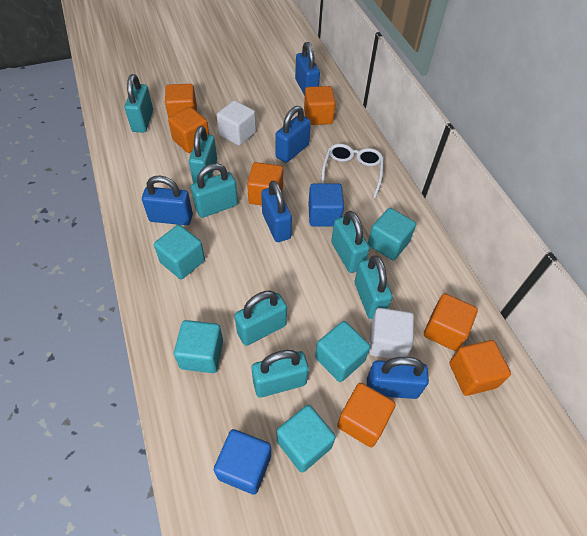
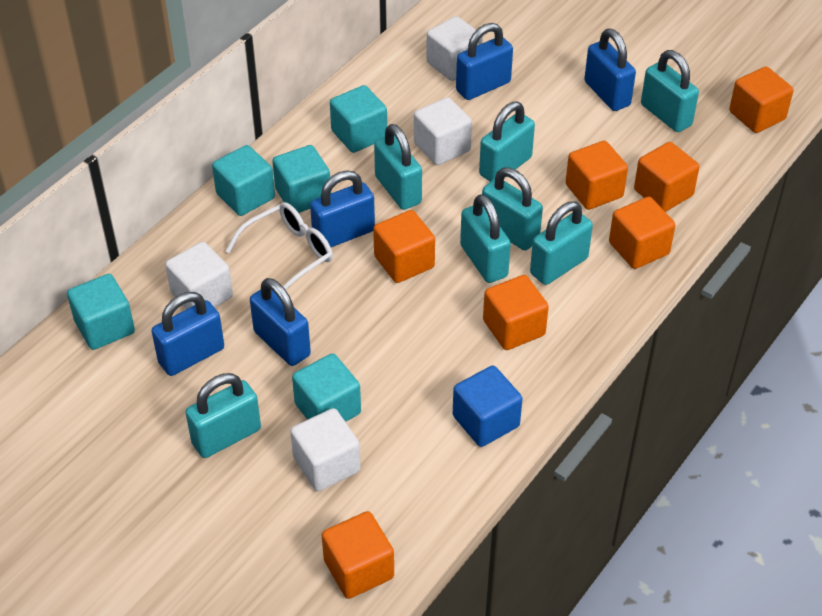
blue cube: 2 -> 1
white cube: 2 -> 4

